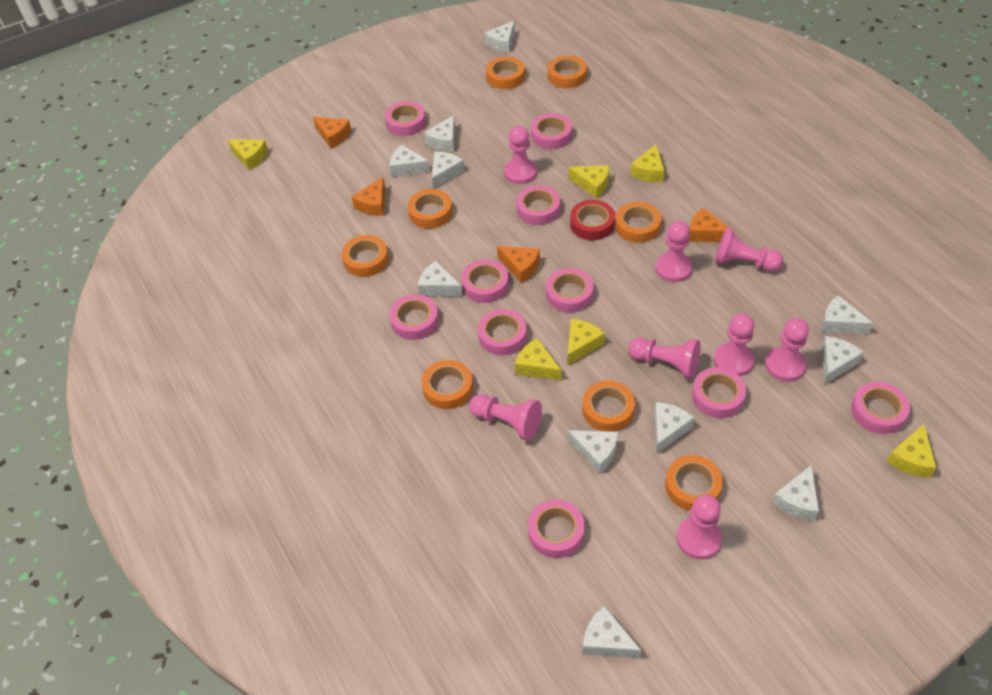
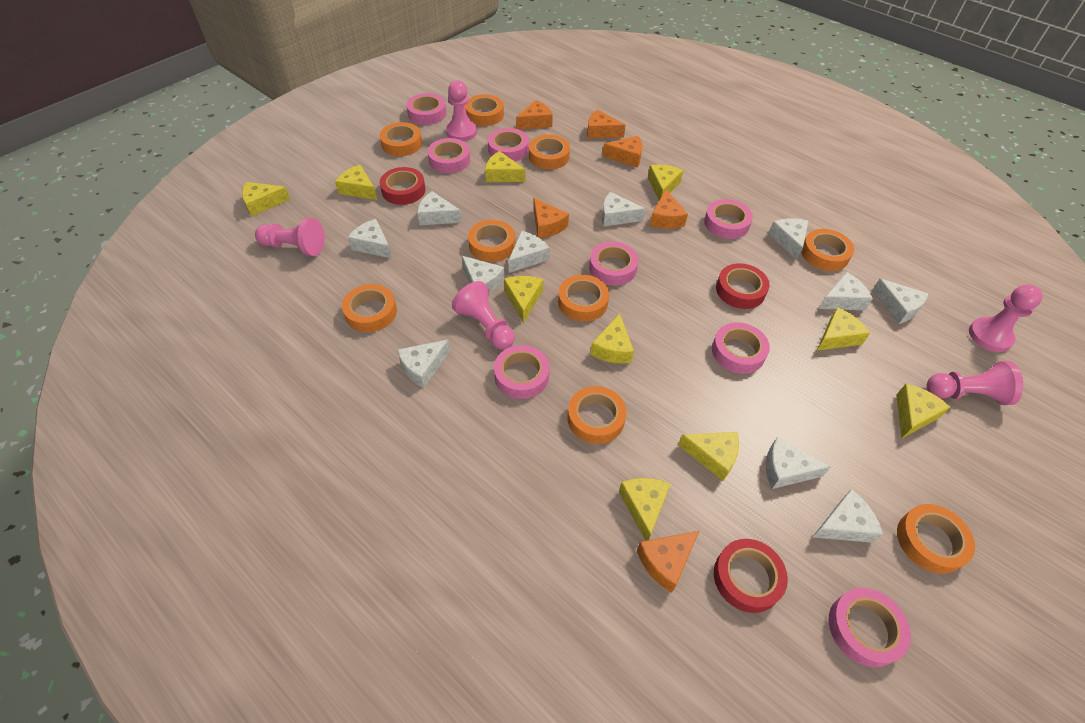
orange cheese: 4 -> 6
orange tape: 8 -> 9
pink pawn: 8 -> 5
pink tape: 10 -> 8
red tape: 1 -> 3
yellow cheese: 6 -> 10

